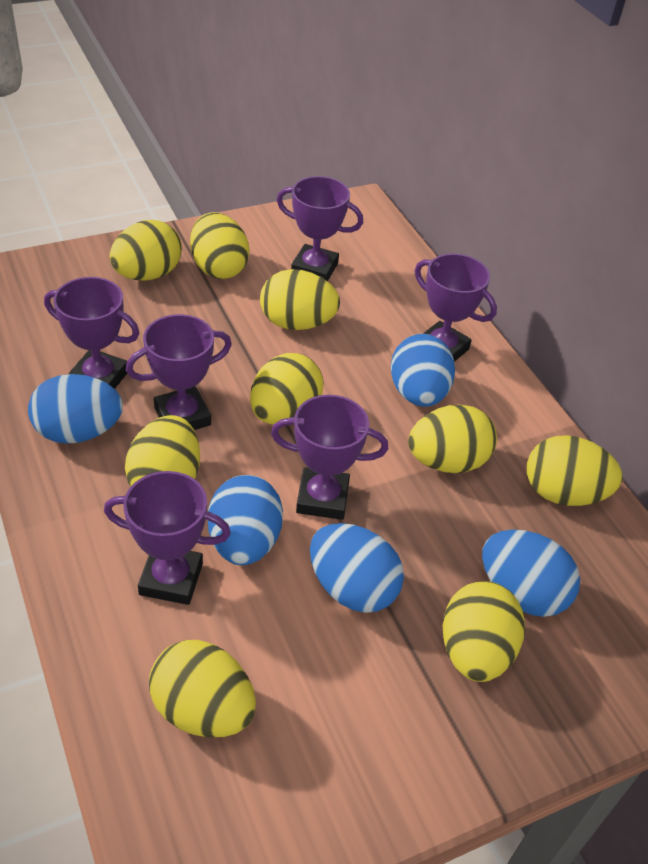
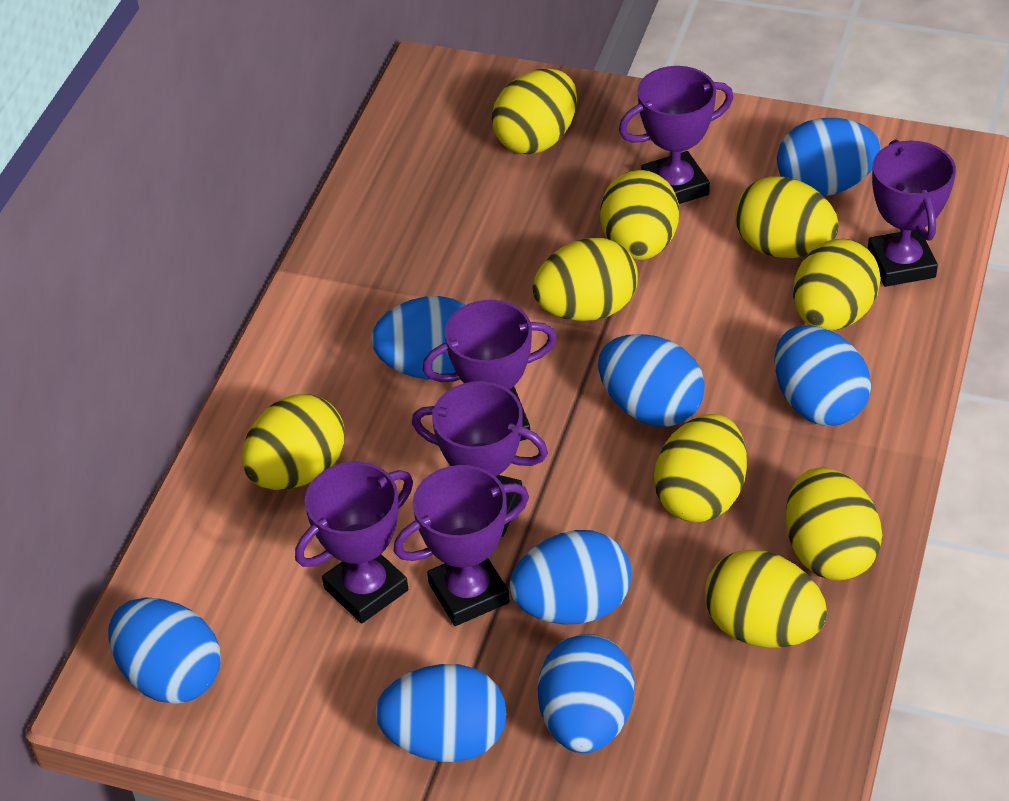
blue egg: 5 -> 8

